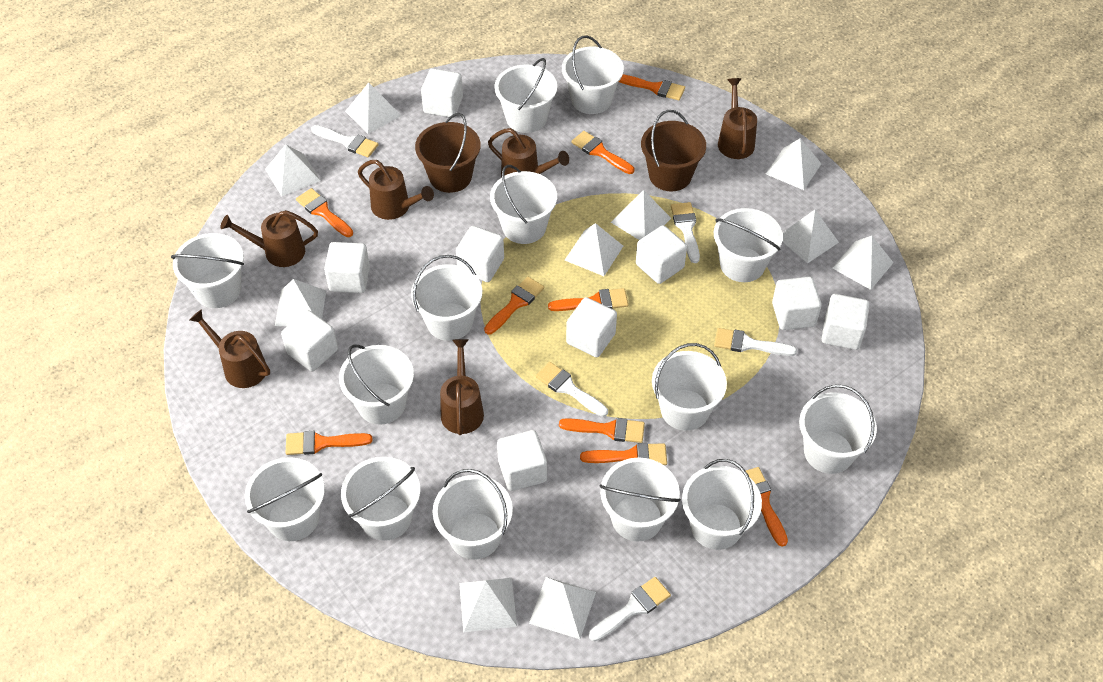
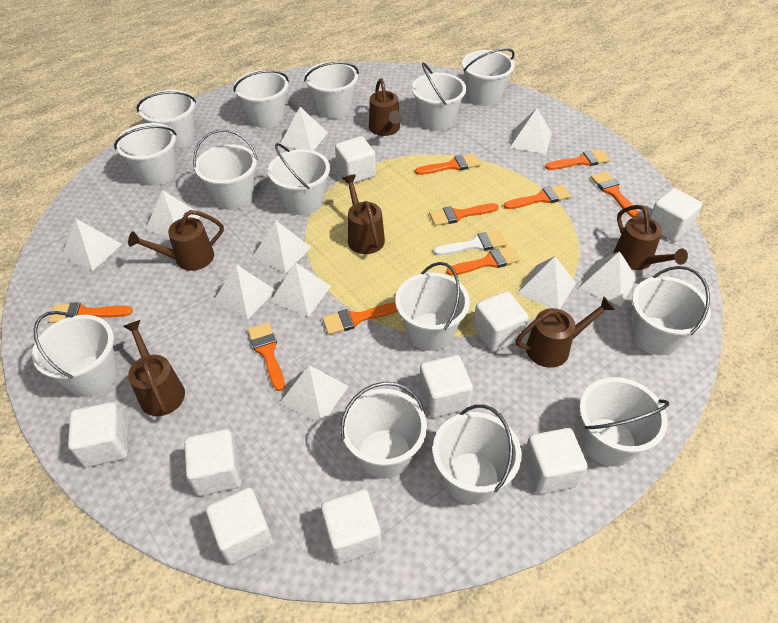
brown bucket: 2 -> 0
white brush: 5 -> 1

